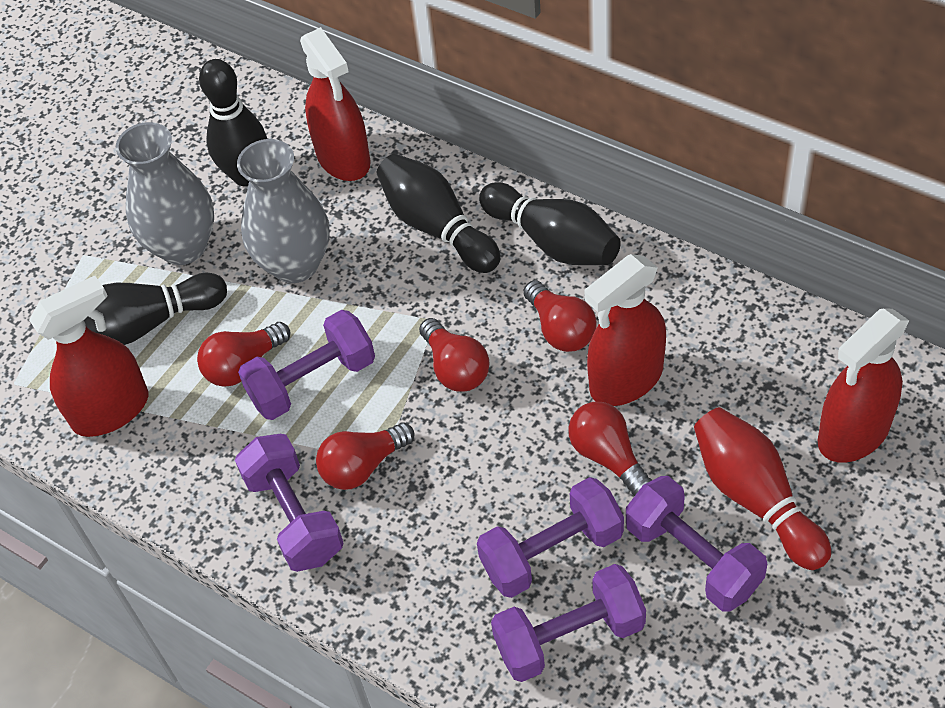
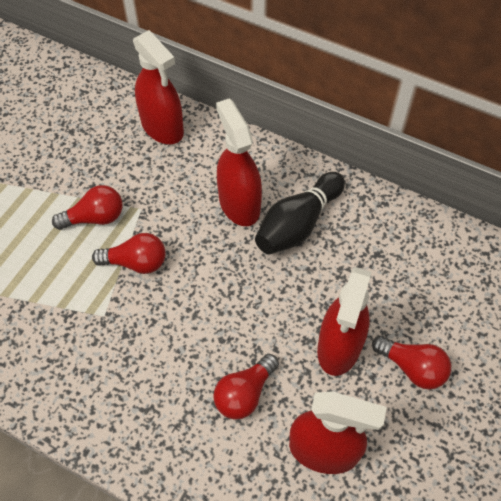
black bowling pin: 4 -> 1
grey vase: 2 -> 0
purple dumbbell: 5 -> 0
red bowling pin: 1 -> 0
red light bulb: 5 -> 4

